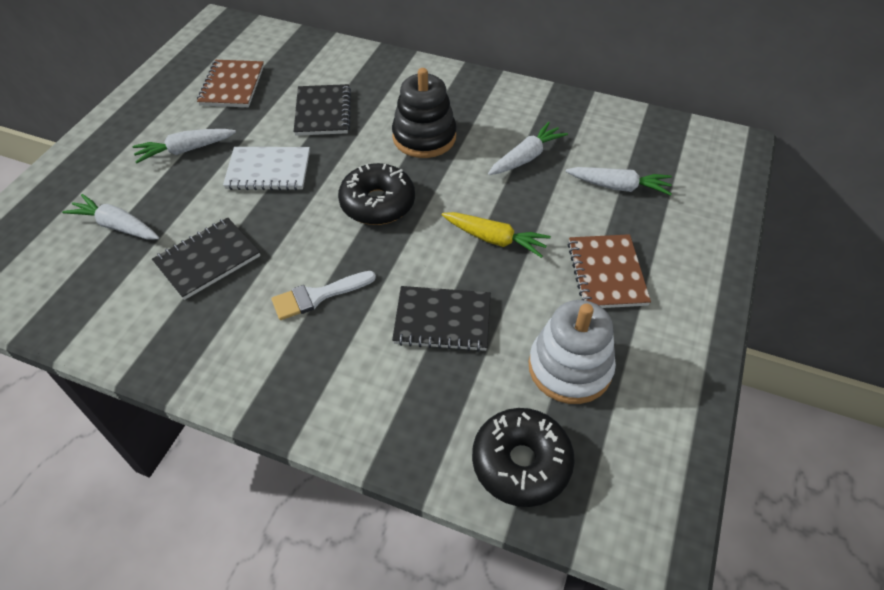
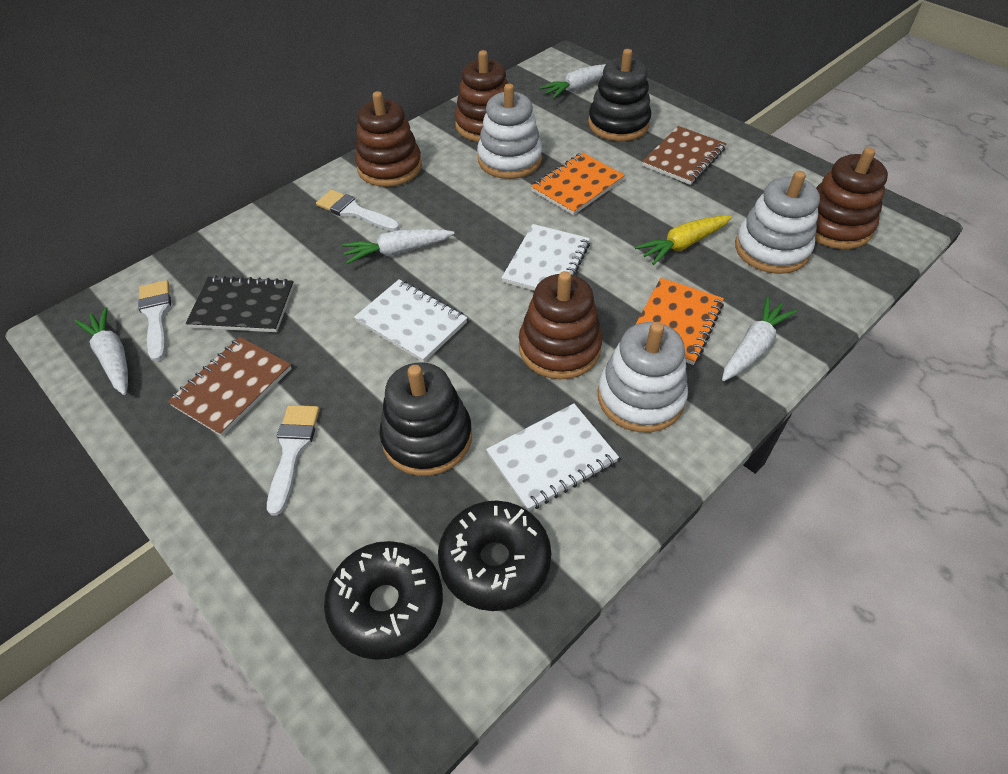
black notebook: 3 -> 1
black stacking toy: 1 -> 2
brown stacking toy: 0 -> 4
orange notebook: 0 -> 2
white brush: 1 -> 3
white notebook: 1 -> 3
white stacking toy: 1 -> 3

